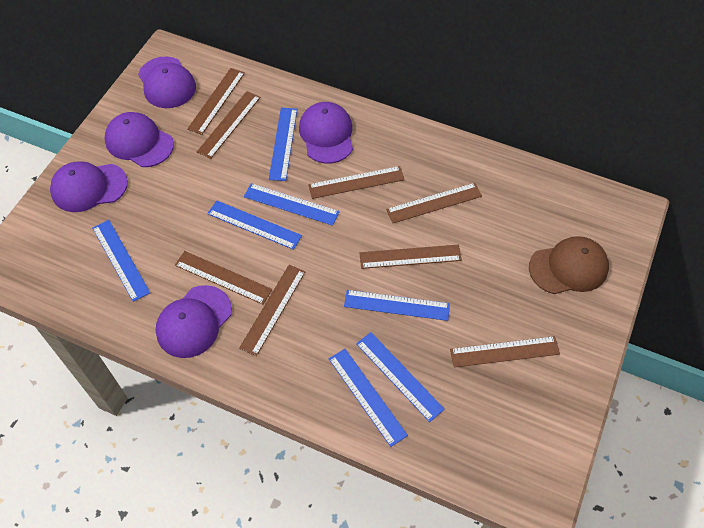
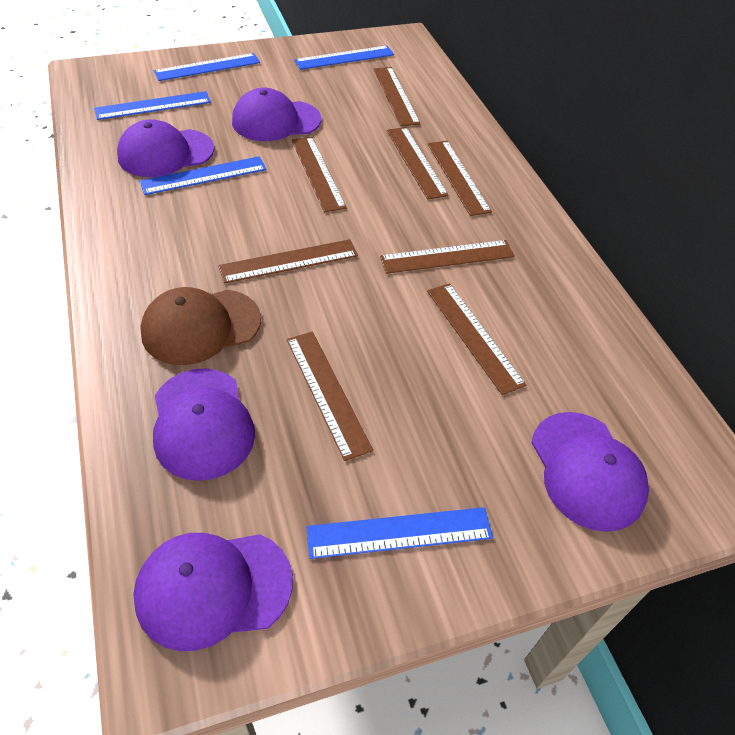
blue ruler: 7 -> 5

